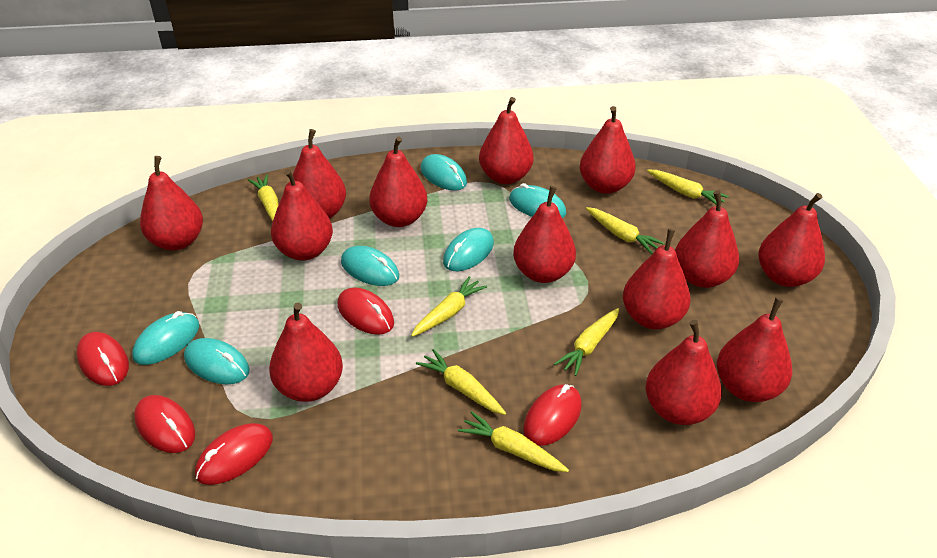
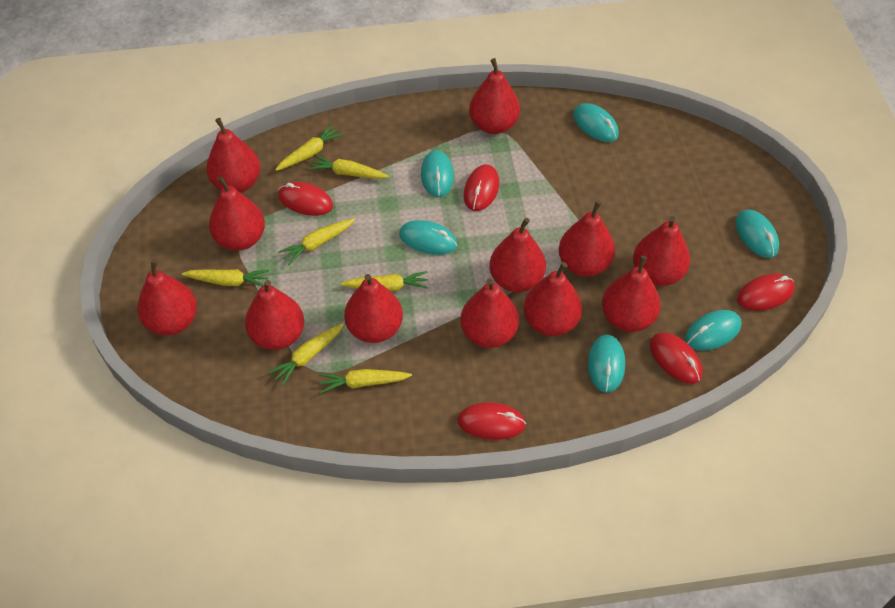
red pear: 13 -> 12

